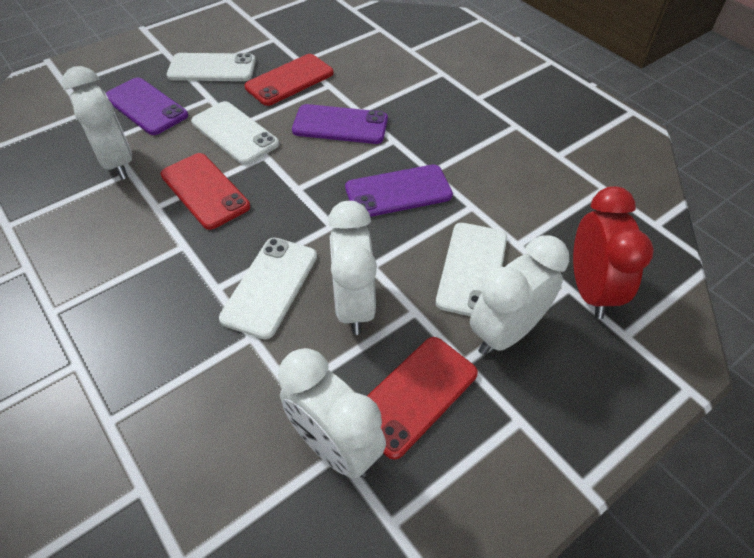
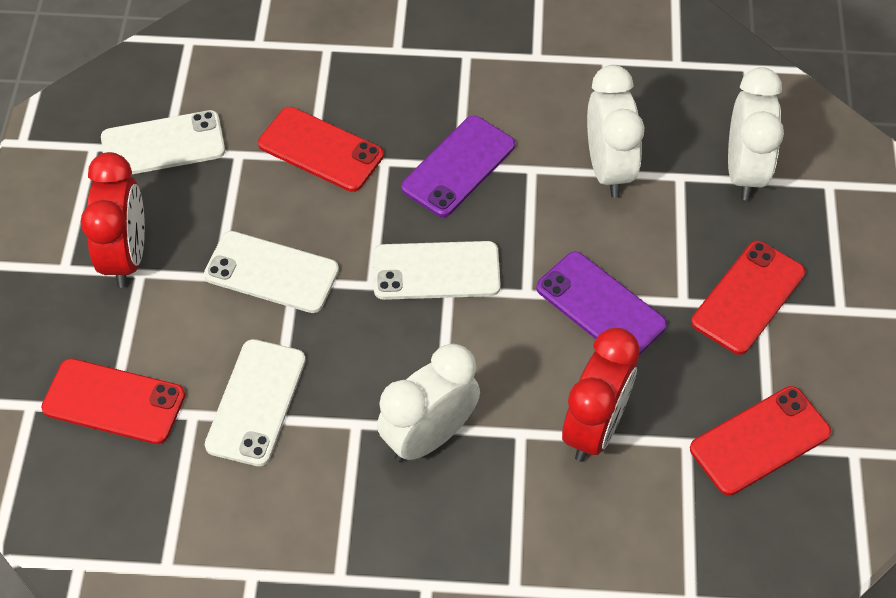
purple phone: 3 -> 2
red clock: 1 -> 2
red phone: 3 -> 4
white clock: 4 -> 3

